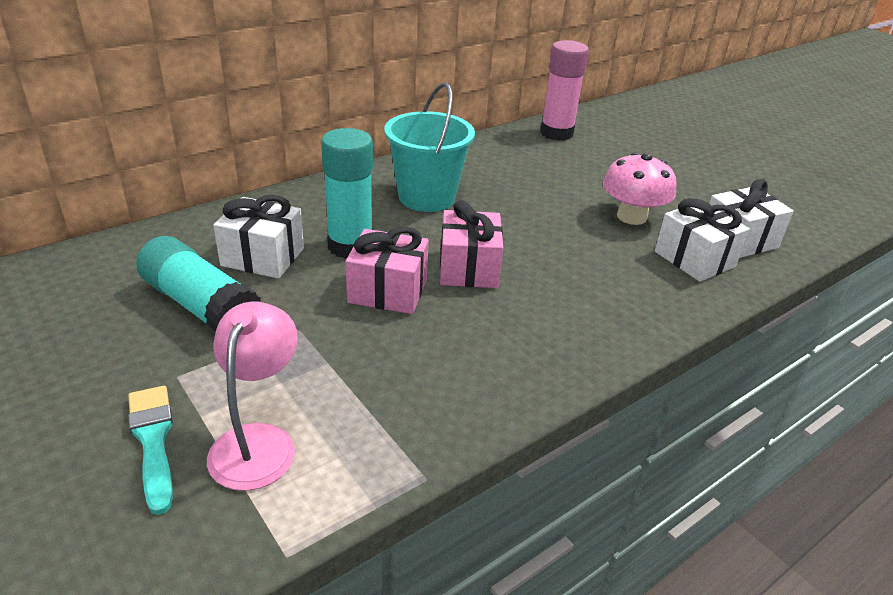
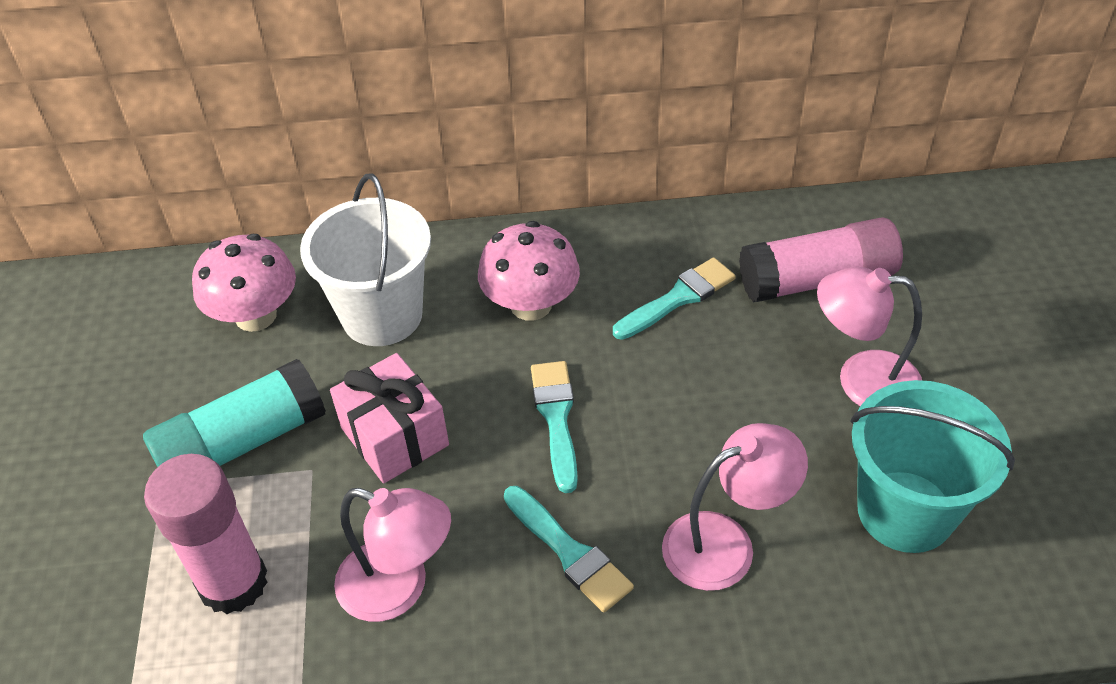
pink gift: 2 -> 1
pink glue stick: 1 -> 2
pink lamp: 1 -> 3
pink mushroom: 1 -> 2
turquoise brush: 1 -> 3
turquoise glue stick: 2 -> 1
white bucket: 0 -> 1
white gift: 3 -> 0

